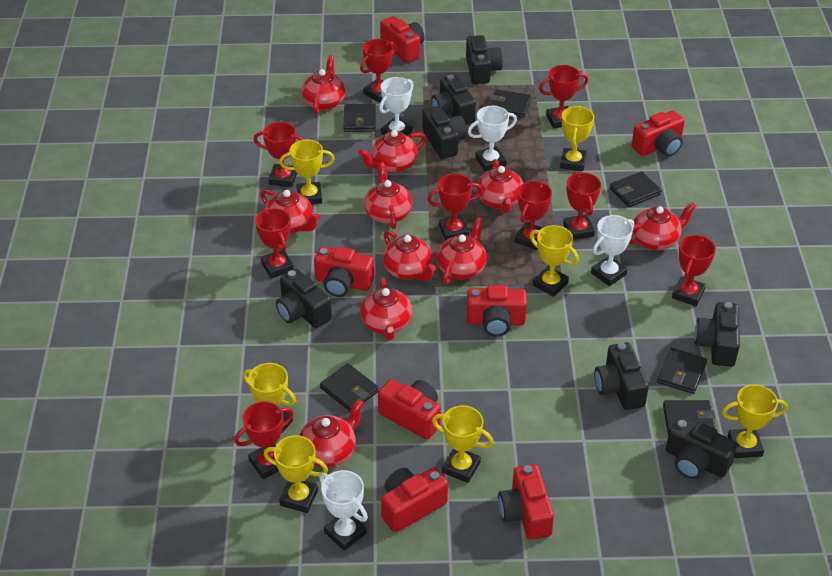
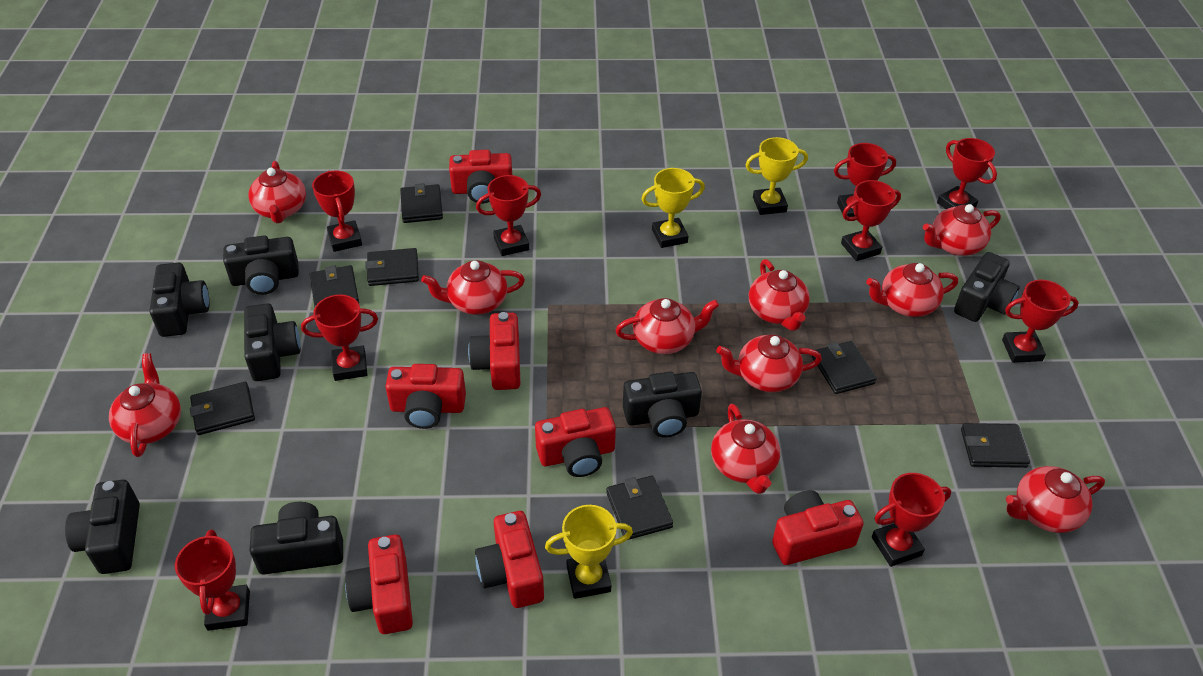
black wallet: 6 -> 7
white trophy: 4 -> 0
yellow trophy: 7 -> 3

